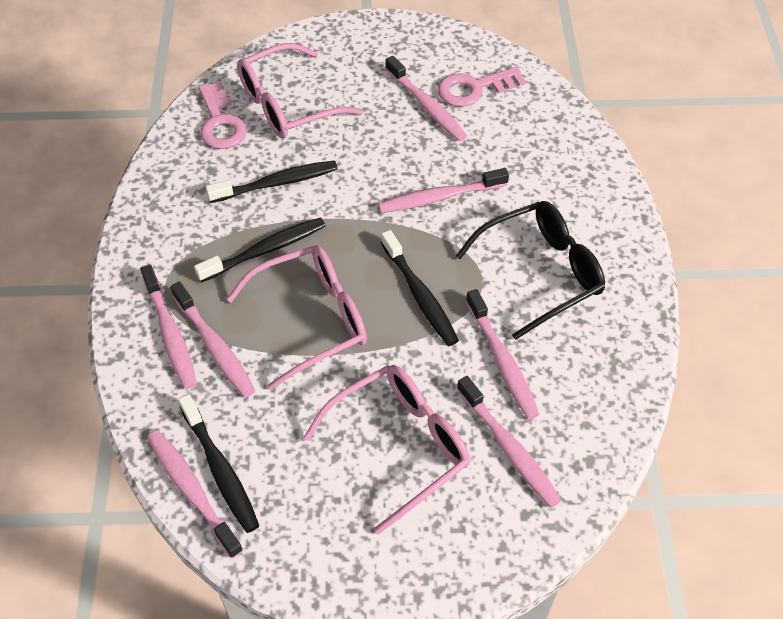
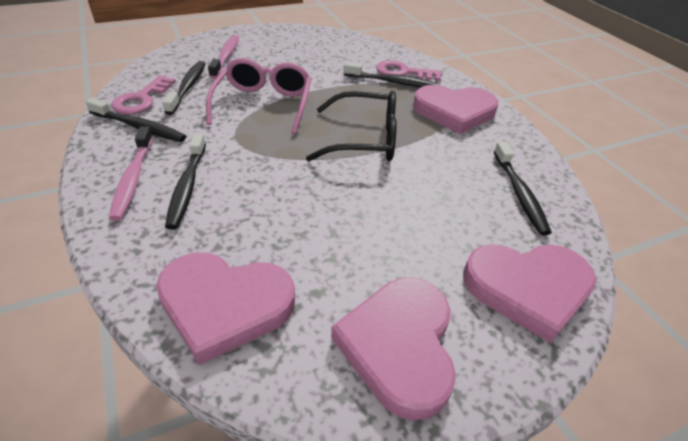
black toothbrush: 4 -> 5
pink glasses: 3 -> 1
pink heart: 0 -> 4
pink toothbrush: 7 -> 2

